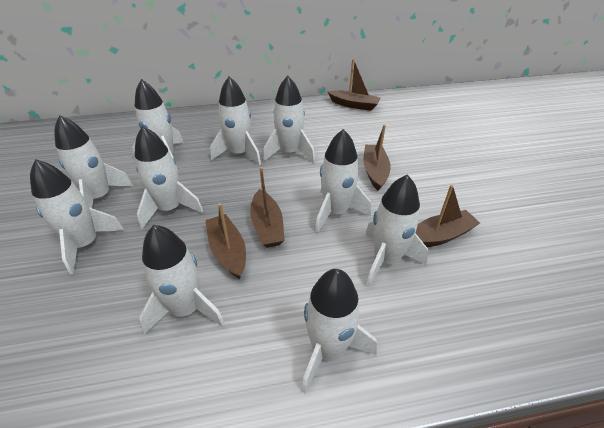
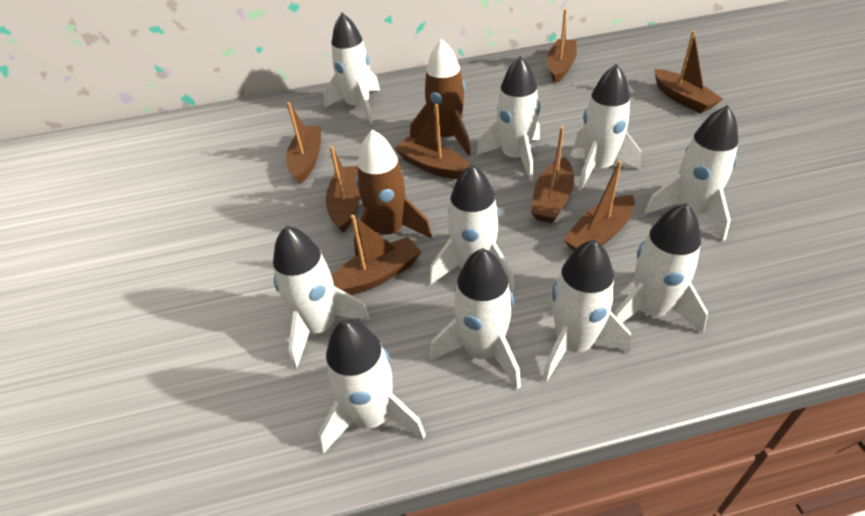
brown boat: 5 -> 8
brown rocket: 0 -> 2

